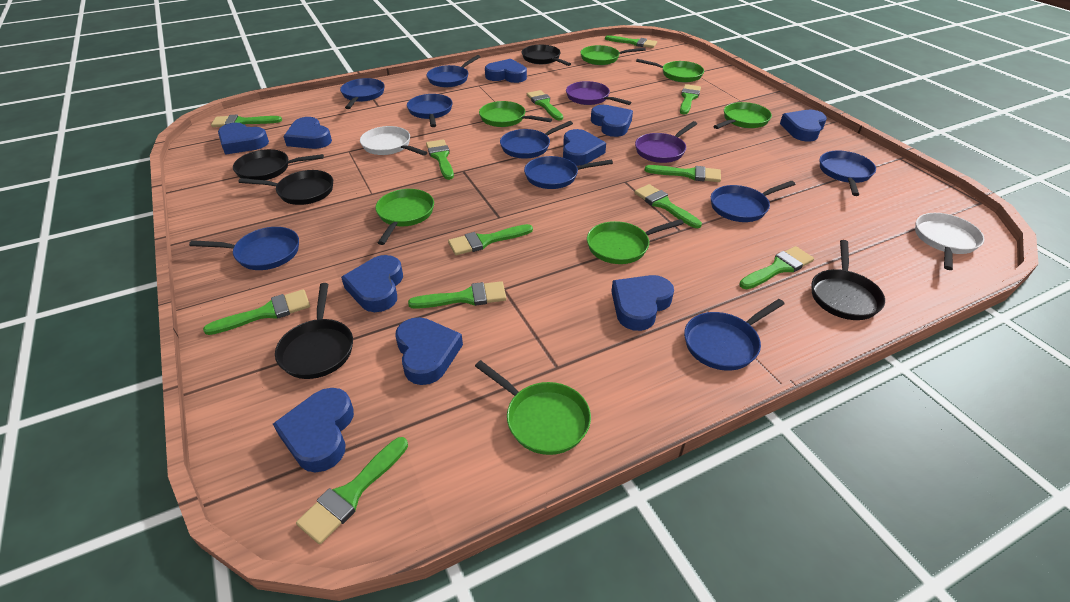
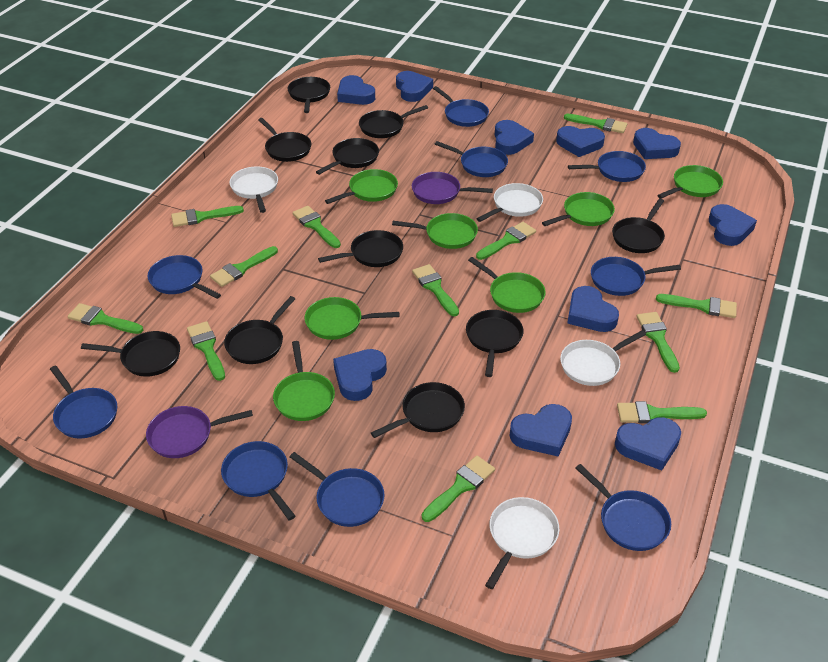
black pan: 5 -> 10
white pan: 2 -> 4

